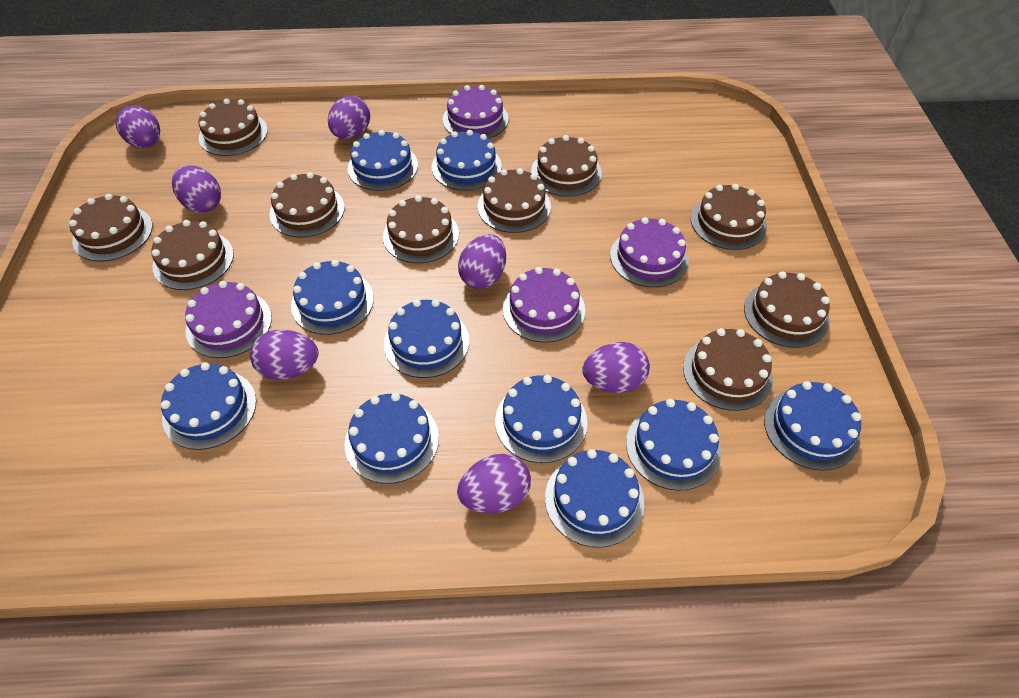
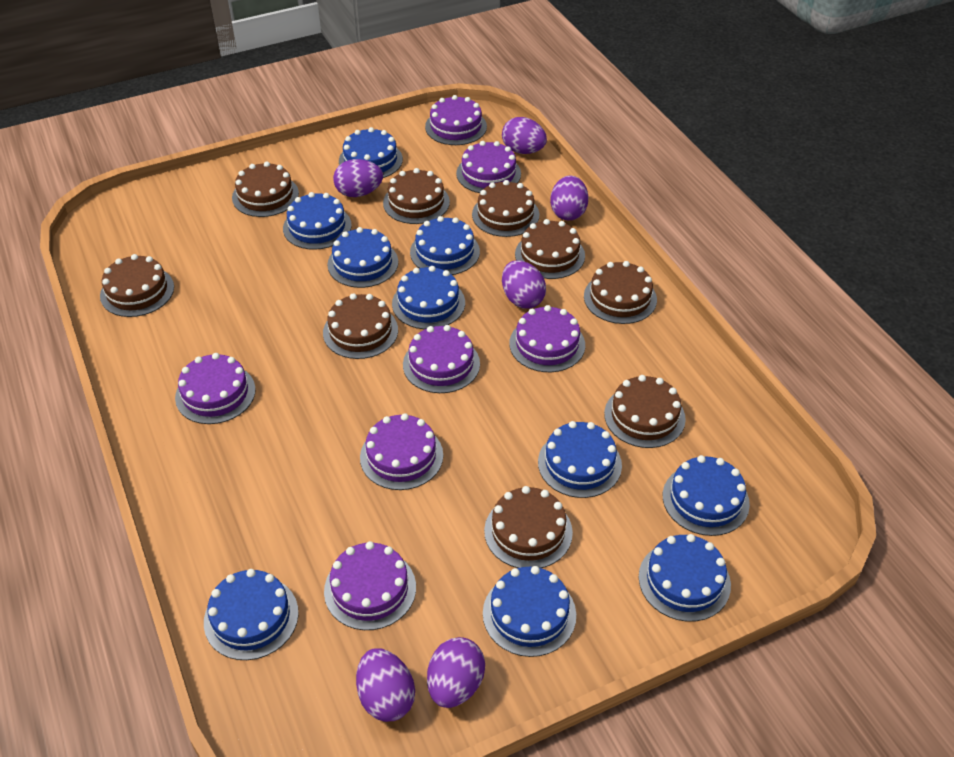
brown cake: 10 -> 9
purple cake: 4 -> 7
purple egg: 7 -> 6

